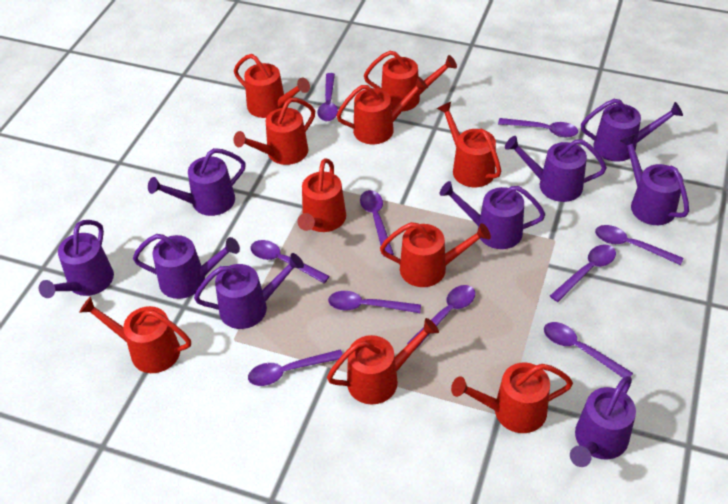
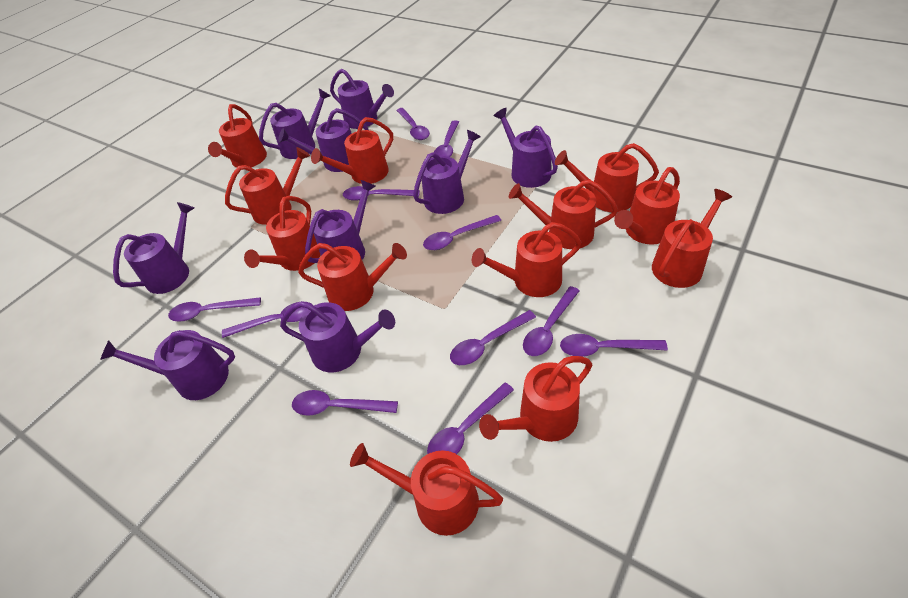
purple spoon: 10 -> 11
red watering can: 10 -> 12

